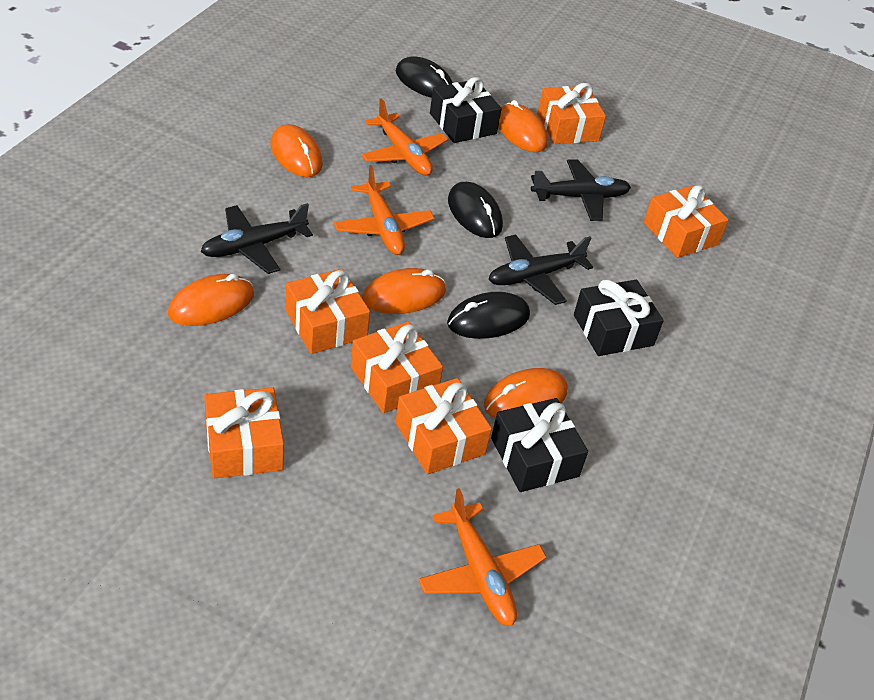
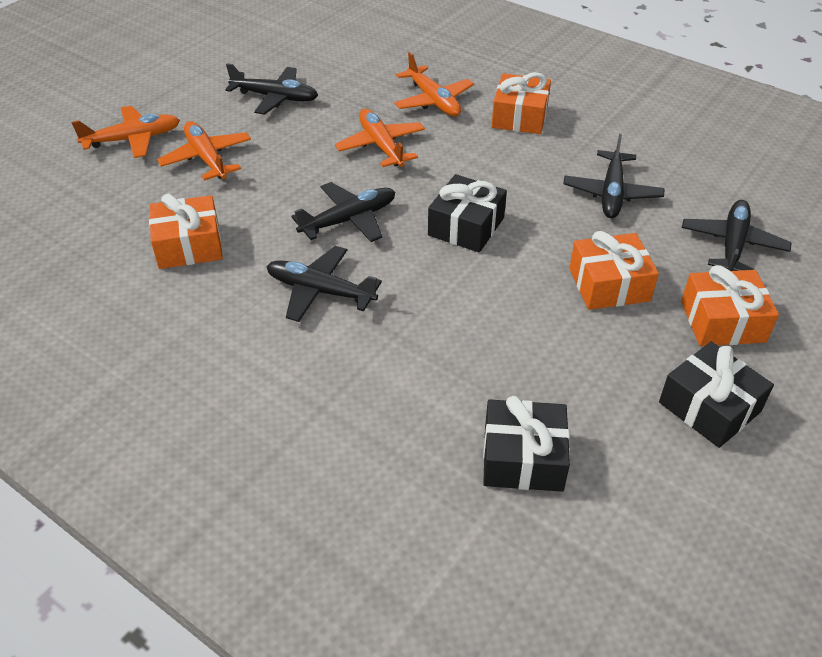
black mouse: 3 -> 0
black plane: 3 -> 5
orange gift: 6 -> 4
orange mouse: 5 -> 0
orange plane: 3 -> 4

